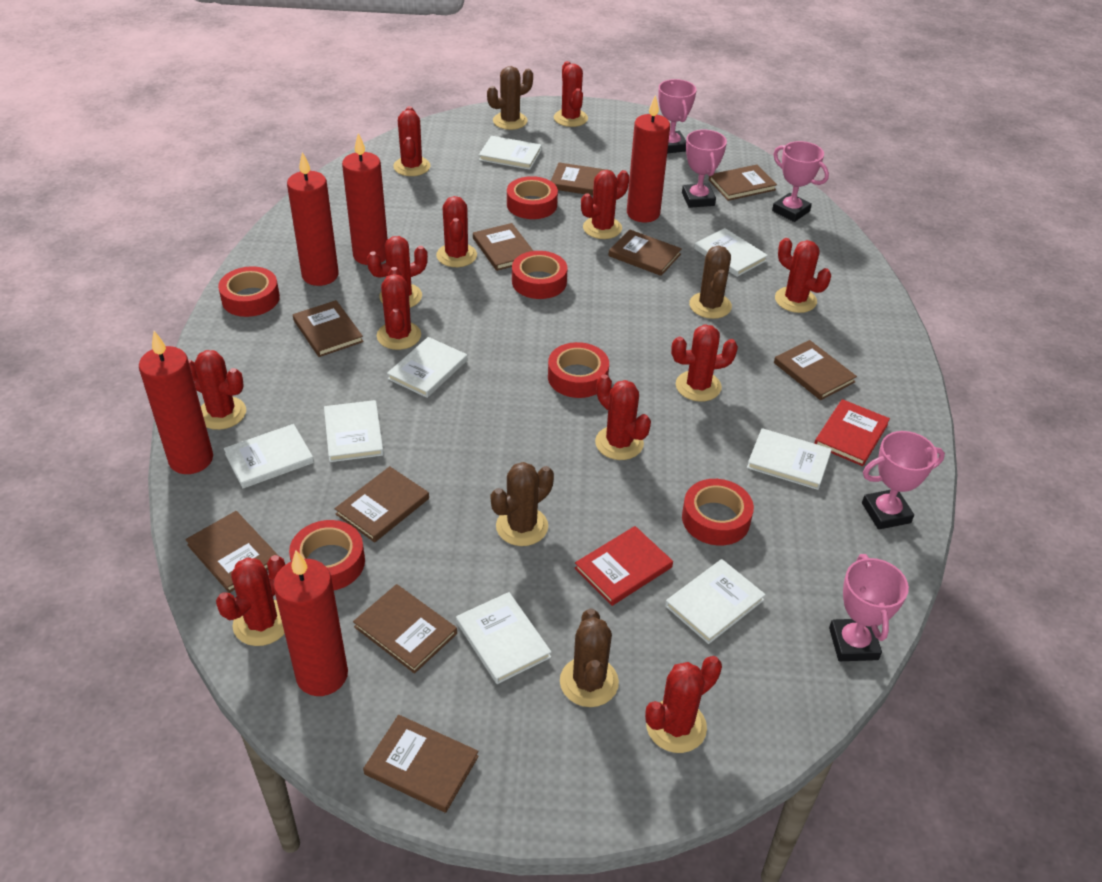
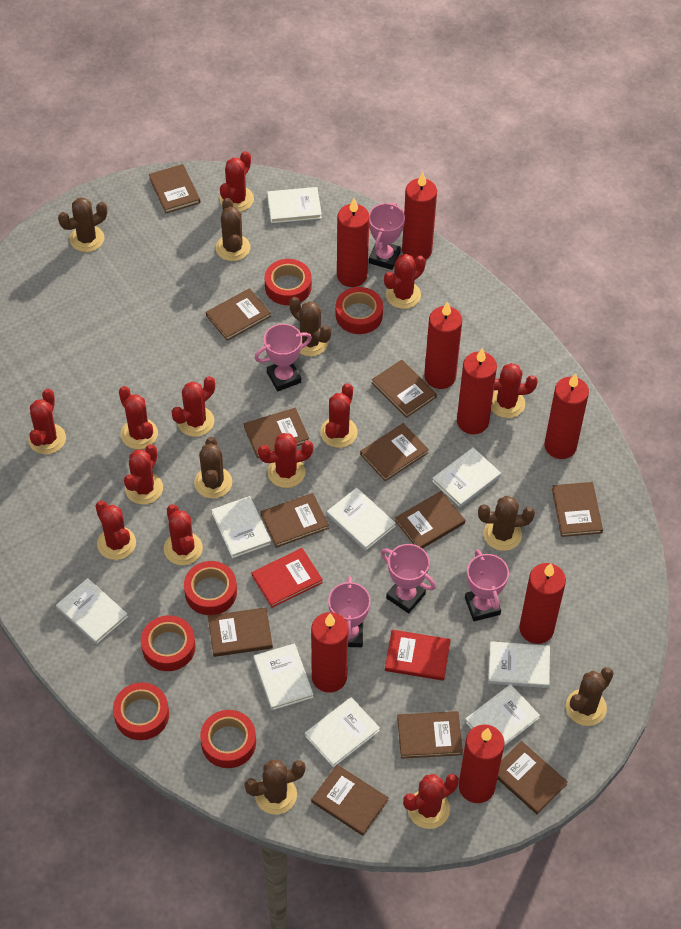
brown book: 10 -> 12
brown cactus: 4 -> 7
red candle: 5 -> 8
white book: 8 -> 9

